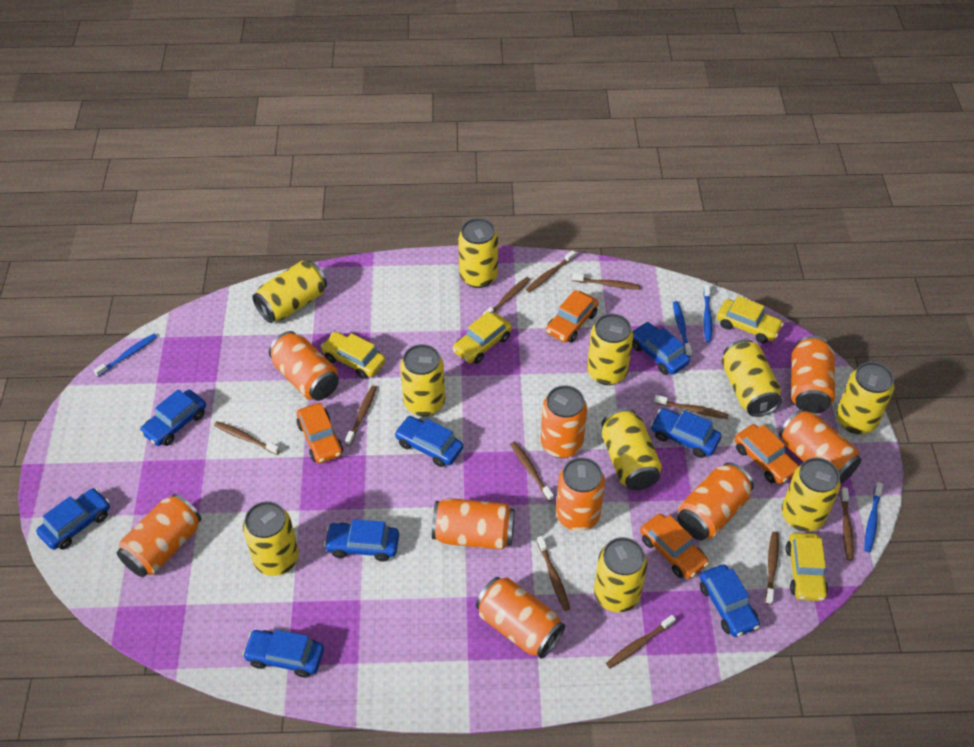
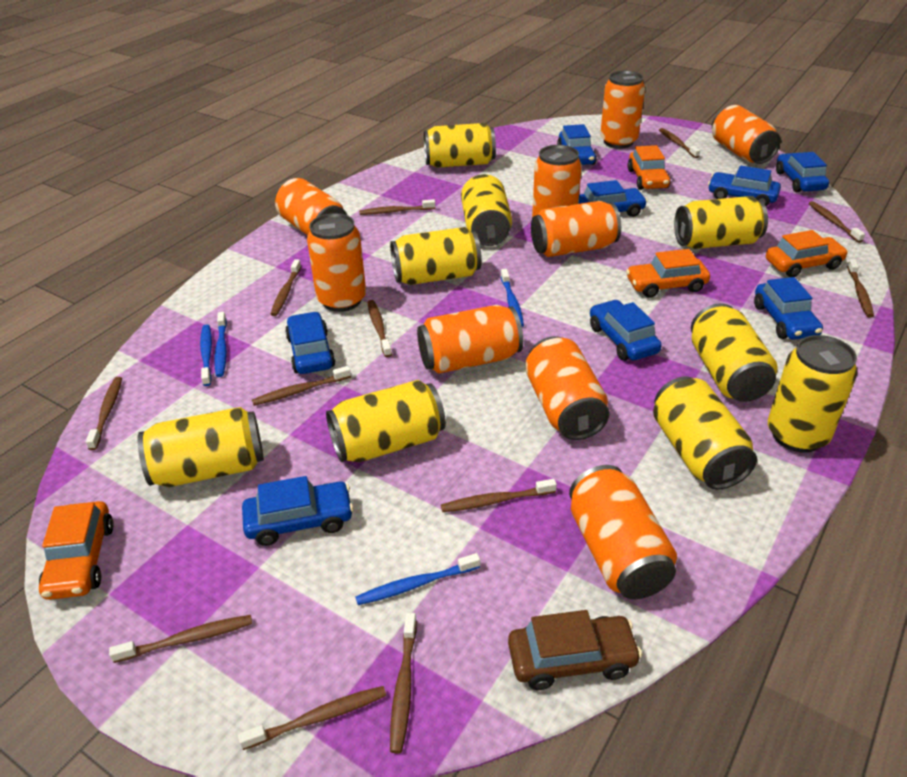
brown car: 0 -> 1
brown toothbrush: 11 -> 12
yellow can: 10 -> 9
yellow car: 4 -> 0

